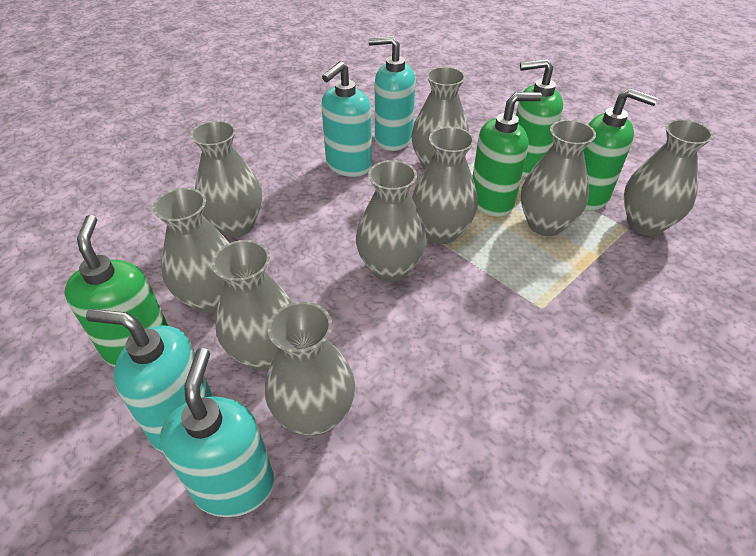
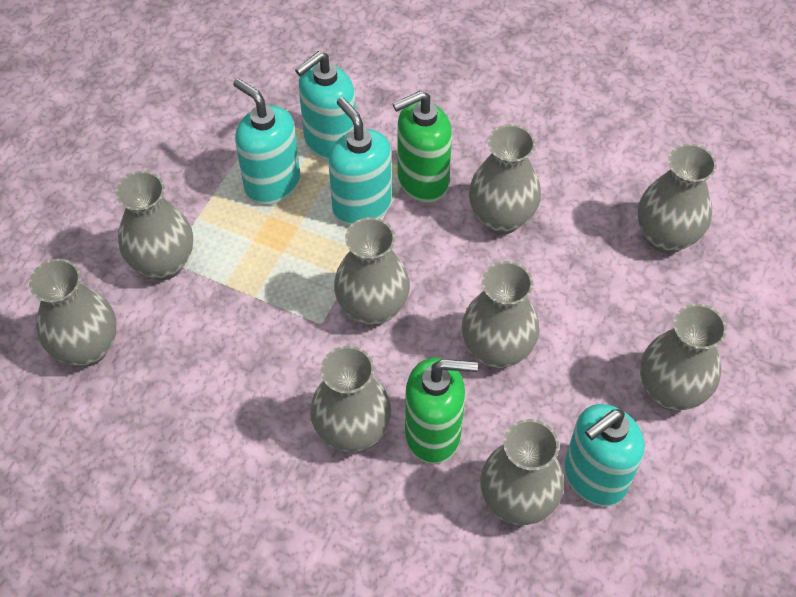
green soap dispenser: 4 -> 2

